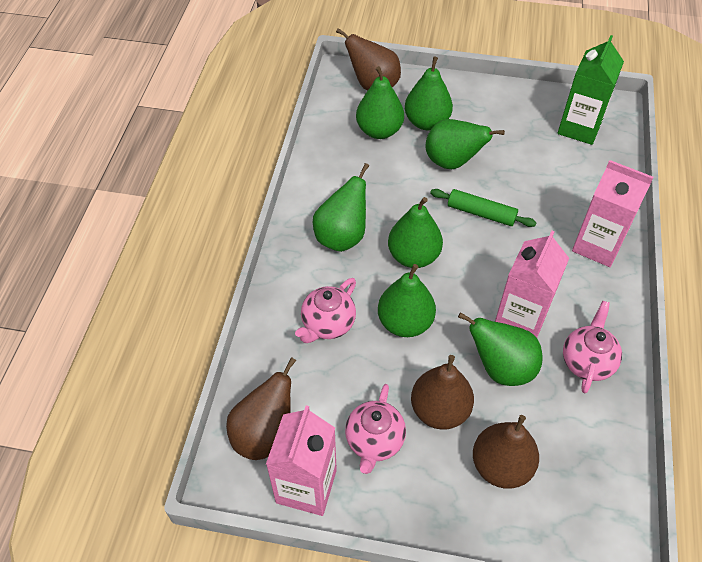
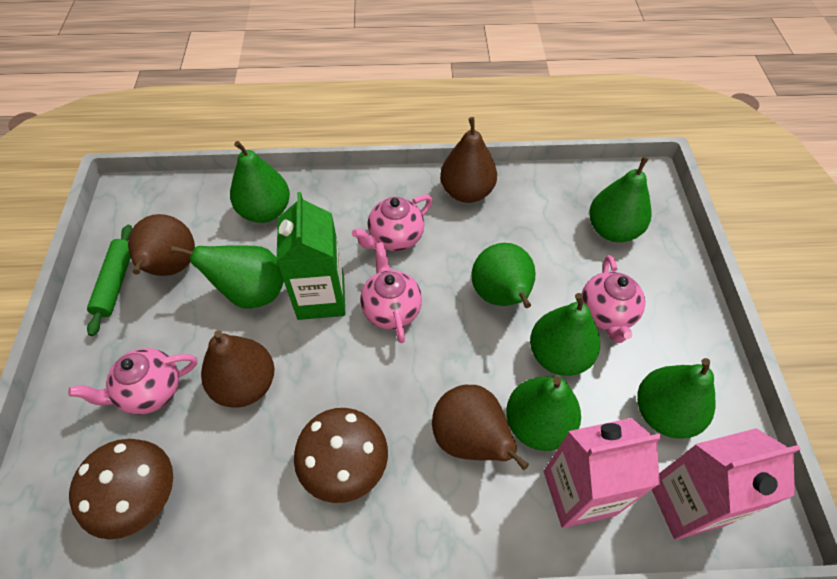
brown mushroom: 0 -> 2
pink carton: 3 -> 2
pink teapot: 3 -> 4

